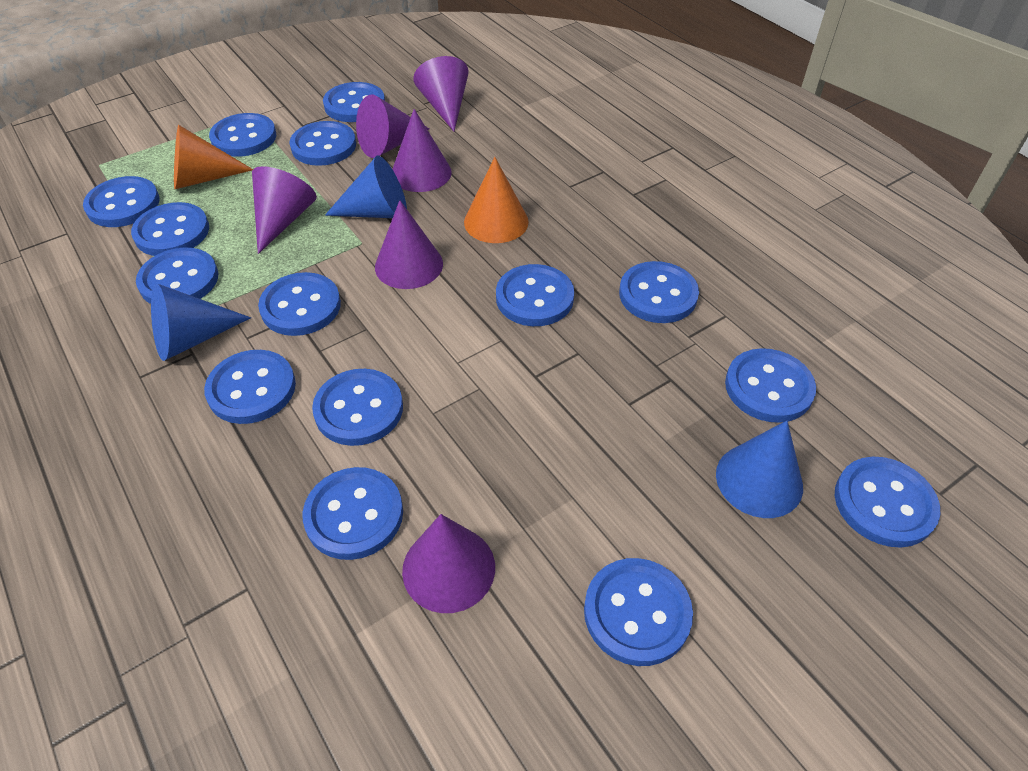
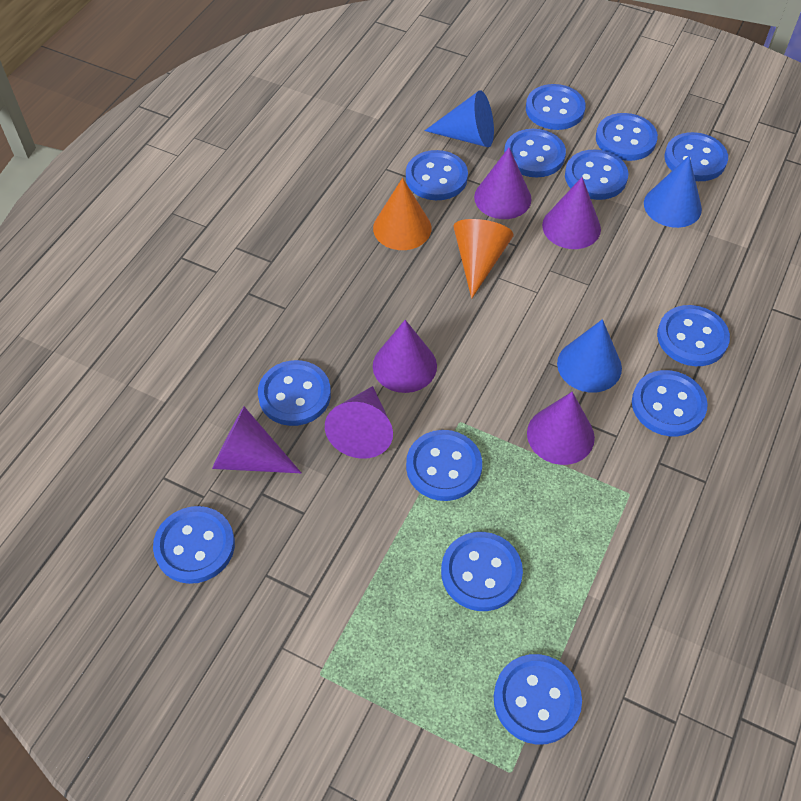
blue button: 15 -> 13

